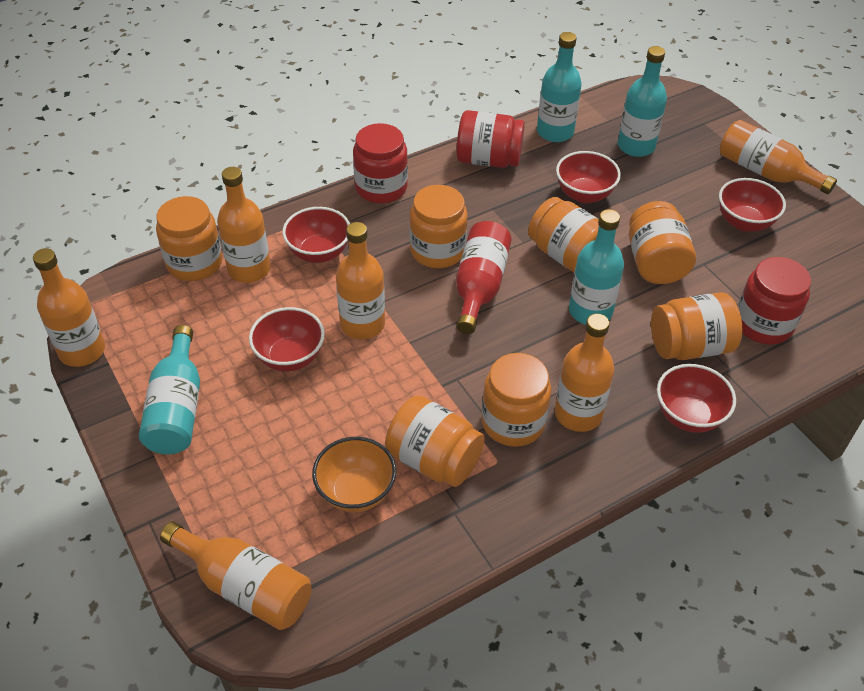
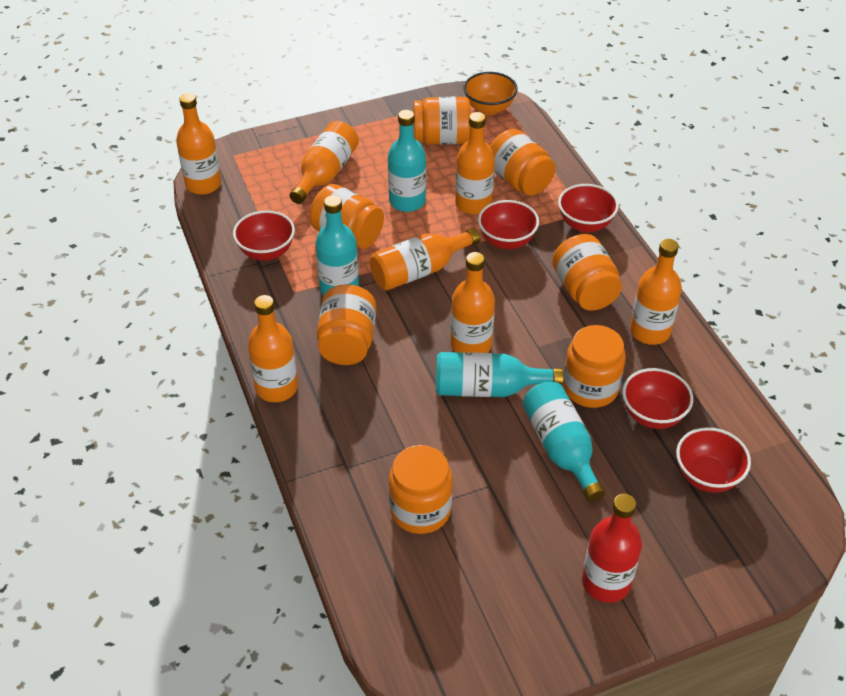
orange bottle: 6 -> 7
red jar: 3 -> 0

